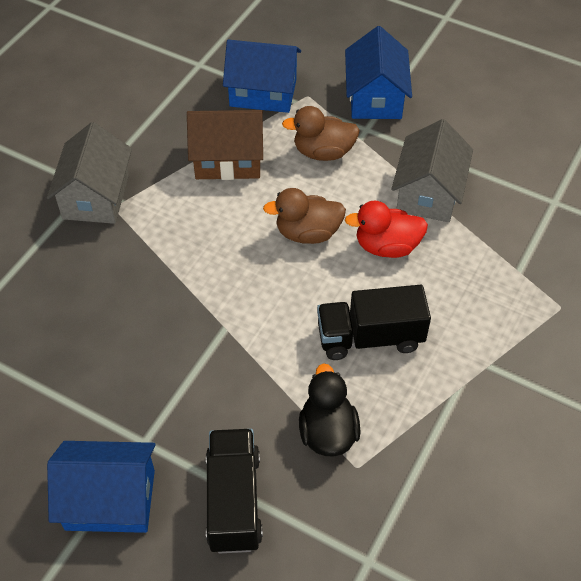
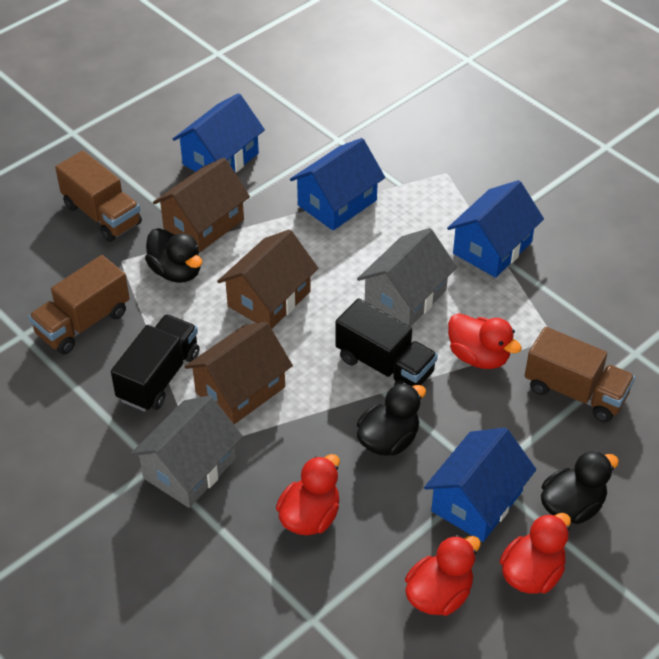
black duck: 1 -> 3
blue house: 3 -> 4
brown duck: 2 -> 0
brown house: 1 -> 3
brown truck: 0 -> 3
red duck: 1 -> 4

